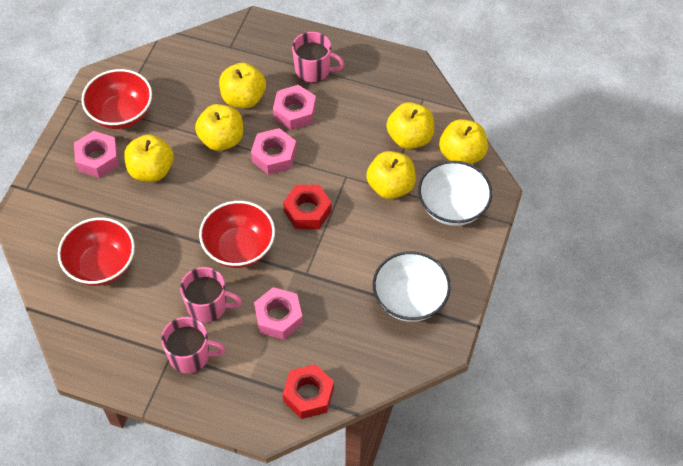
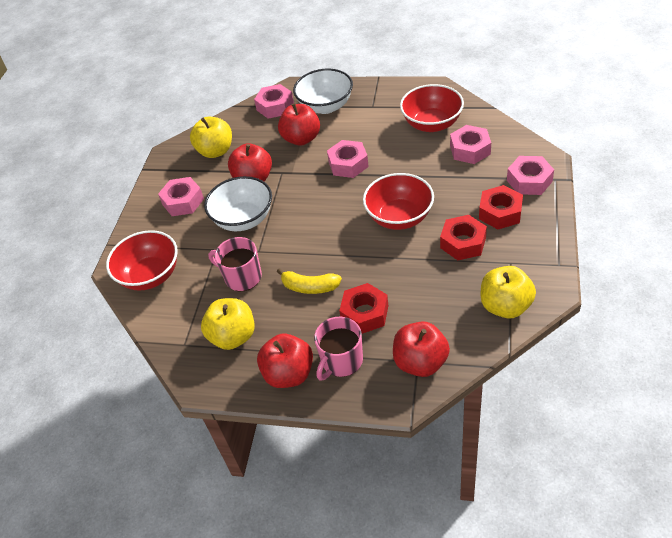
pink mug: 3 -> 2
pink nut: 4 -> 5
red apple: 0 -> 4
red nut: 2 -> 3
yellow apple: 6 -> 3
yellow banana: 0 -> 1

